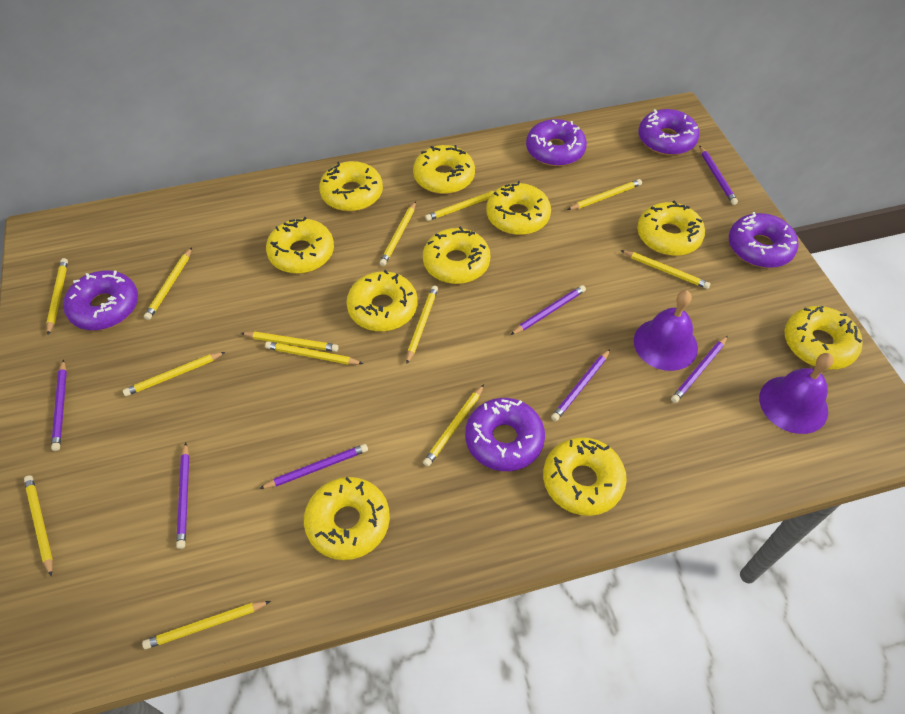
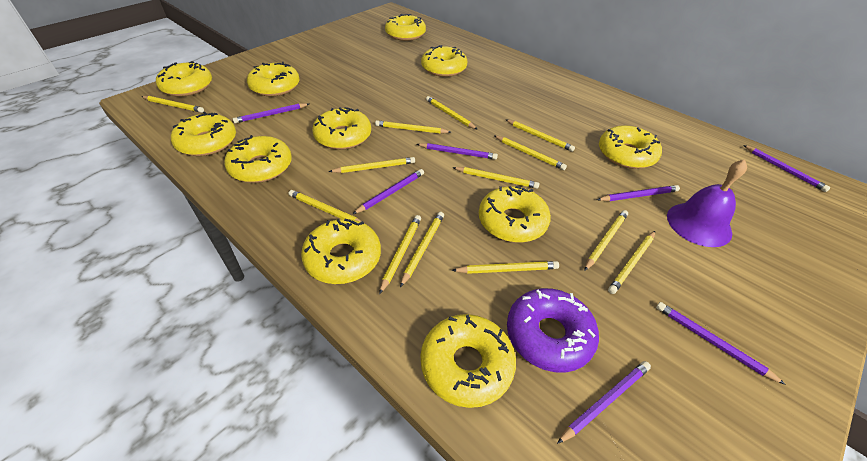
purple bell: 2 -> 1
purple donut: 5 -> 1
yellow donut: 10 -> 11

